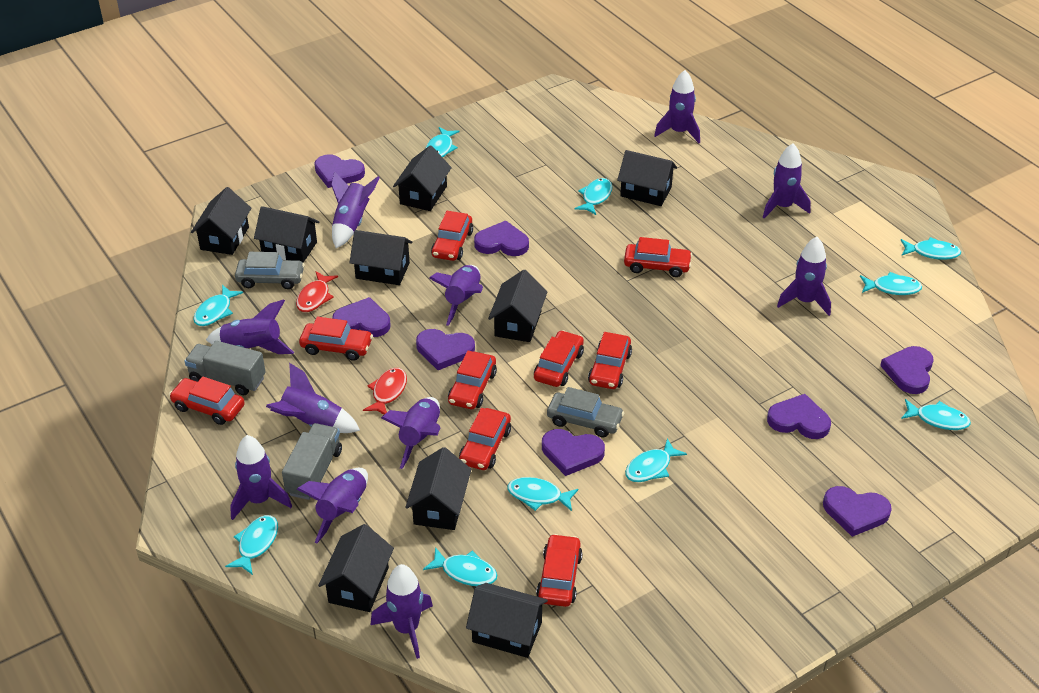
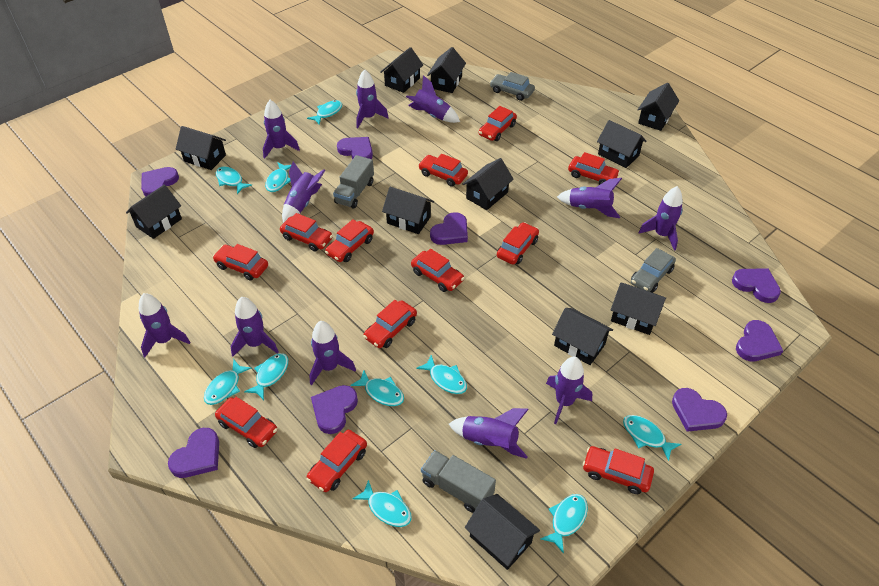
black house: 9 -> 11
red car: 9 -> 12
red fish: 2 -> 0

